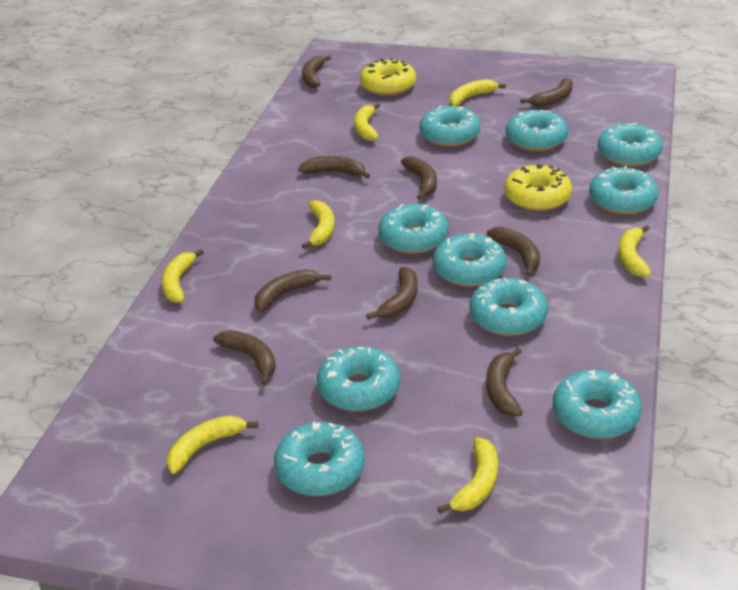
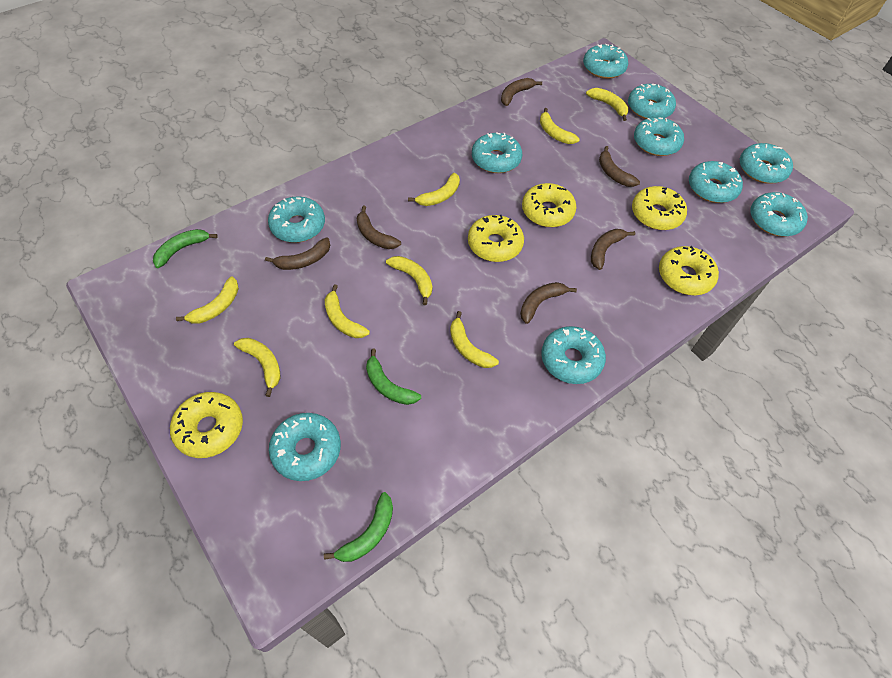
brown banana: 9 -> 6
green banana: 0 -> 3
yellow banana: 7 -> 8
yellow donut: 2 -> 5

